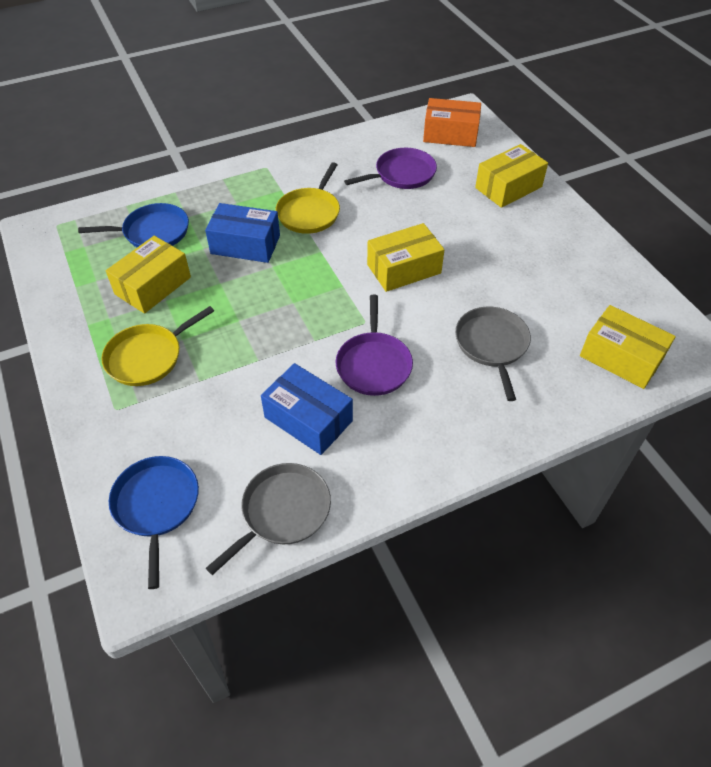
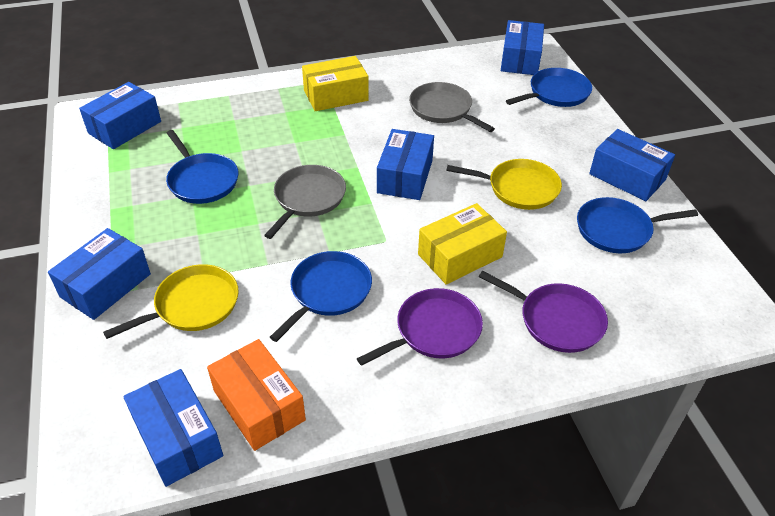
blue box: 2 -> 6
blue pan: 2 -> 4
yellow box: 4 -> 2

